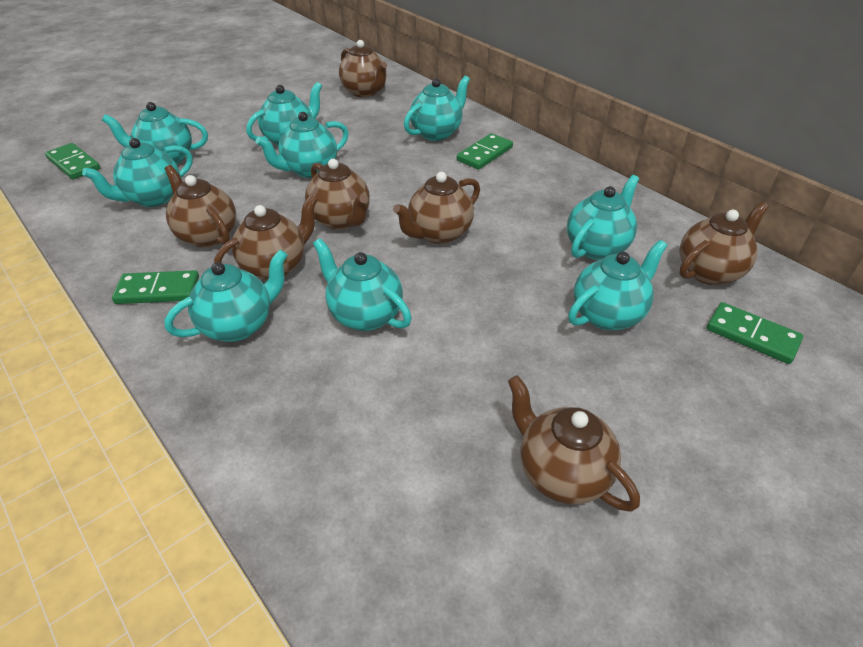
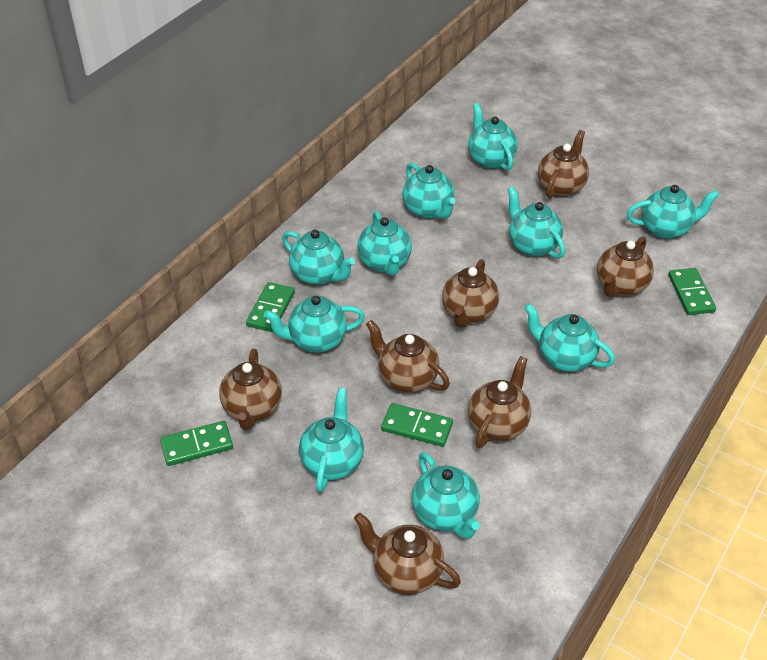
turquoise teapot: 9 -> 10

